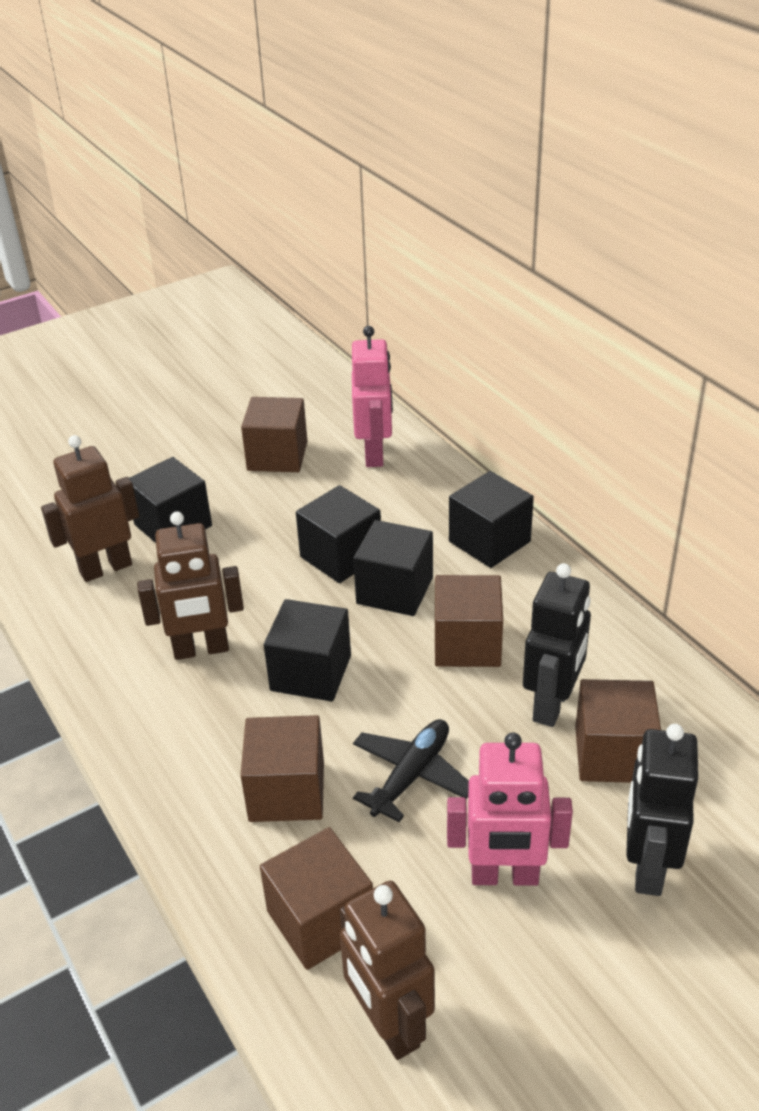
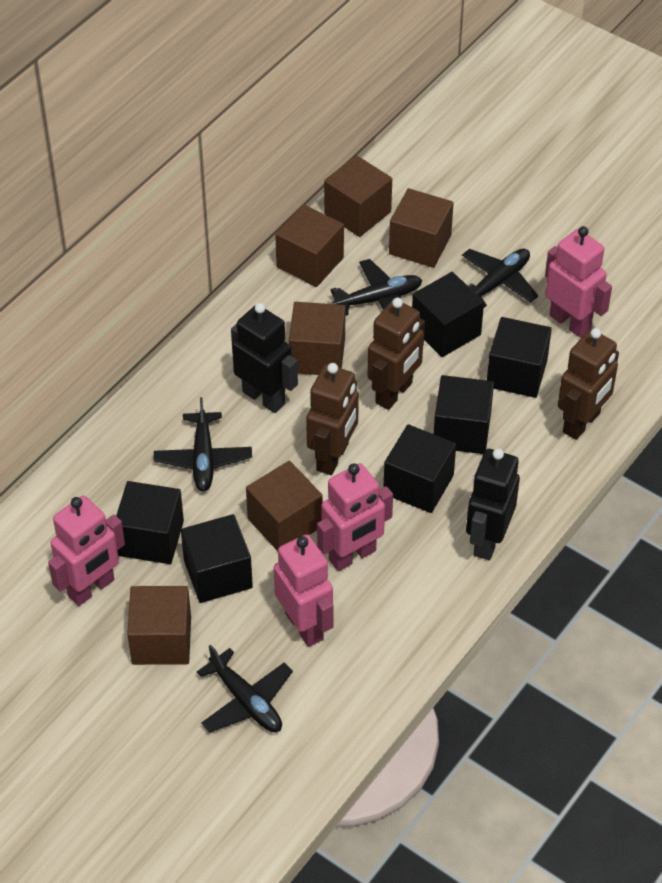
black cube: 5 -> 6
black plane: 1 -> 4
brown cube: 5 -> 6
pink robot: 2 -> 4

